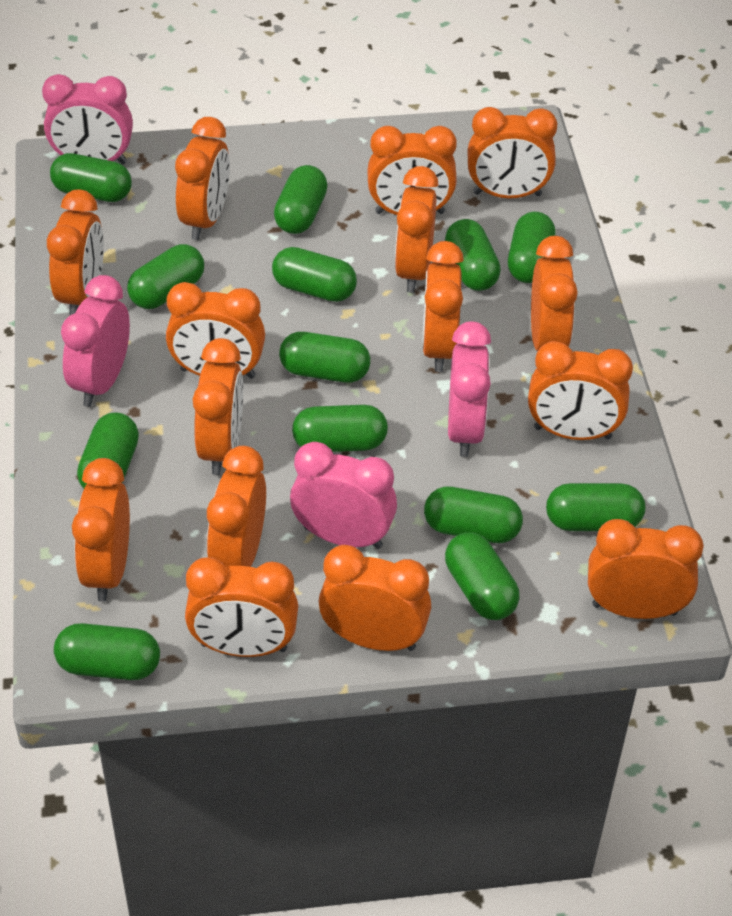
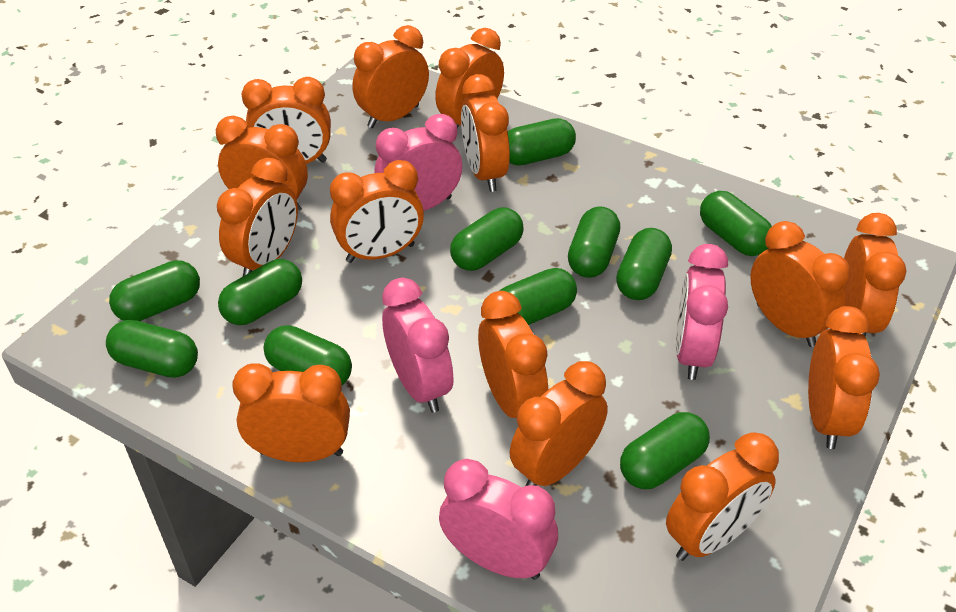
green capsule: 13 -> 11
orange clock: 15 -> 14

